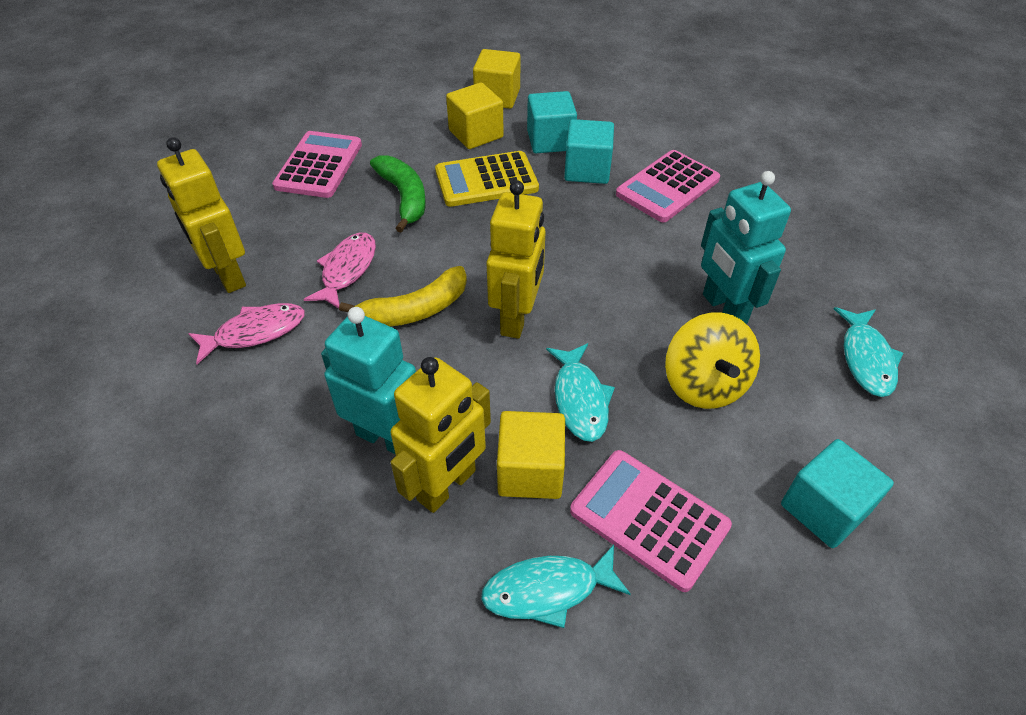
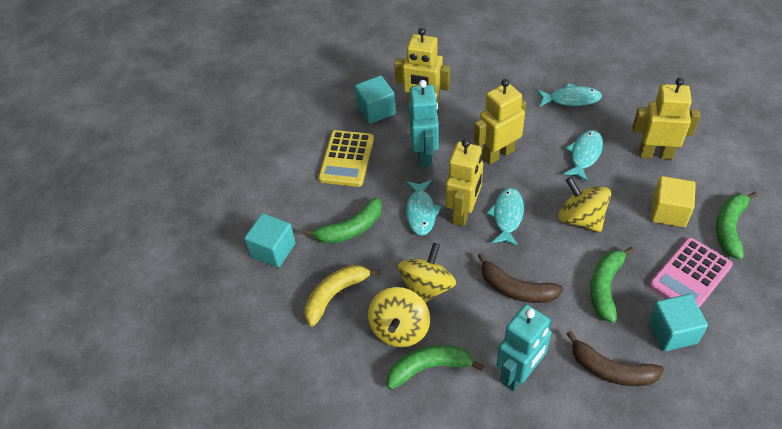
brown banana: 0 -> 2
green banana: 1 -> 4
pink calculator: 3 -> 1
pink fish: 2 -> 0
turquoise fish: 3 -> 4
yellow cube: 3 -> 1
yellow robot: 3 -> 4
yellow spinning top: 1 -> 3

